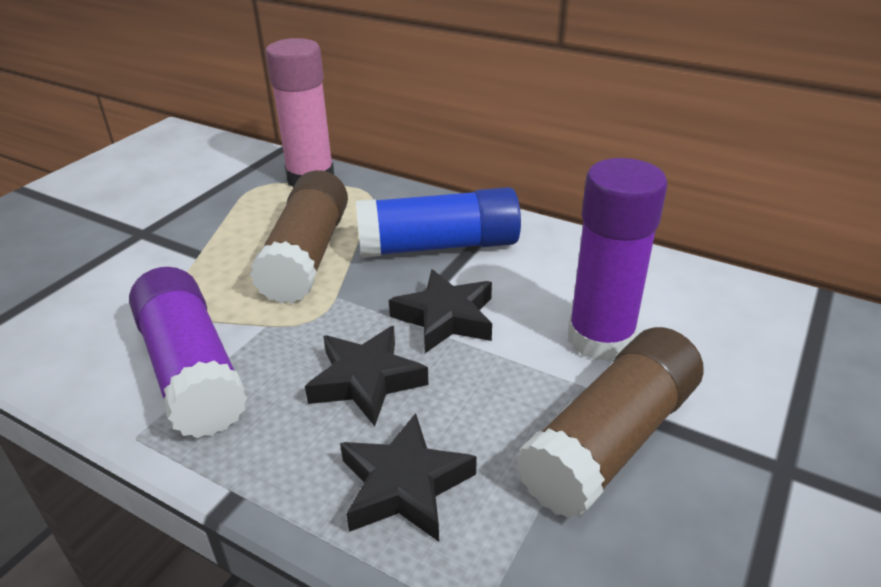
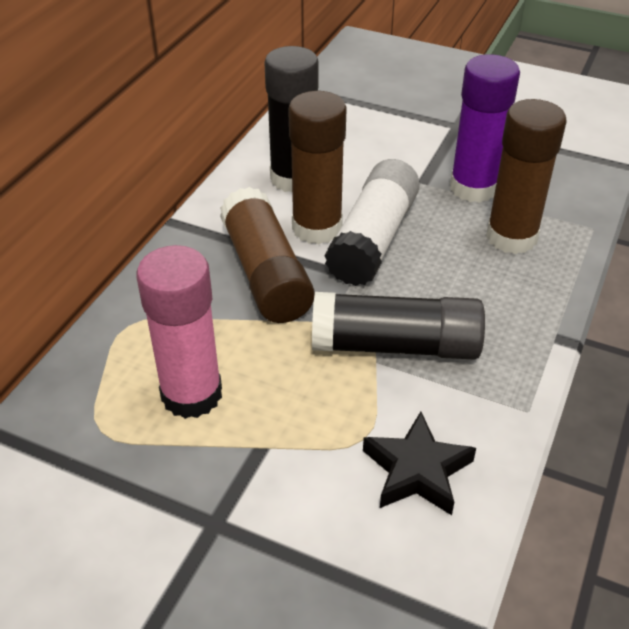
black glue stick: 0 -> 2
black star: 3 -> 1
blue glue stick: 1 -> 0
brown glue stick: 2 -> 3
purple glue stick: 2 -> 1
white glue stick: 0 -> 1

